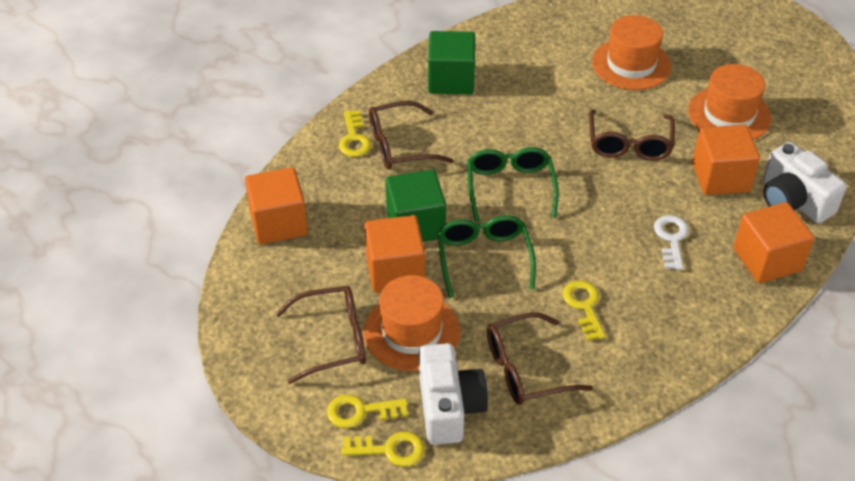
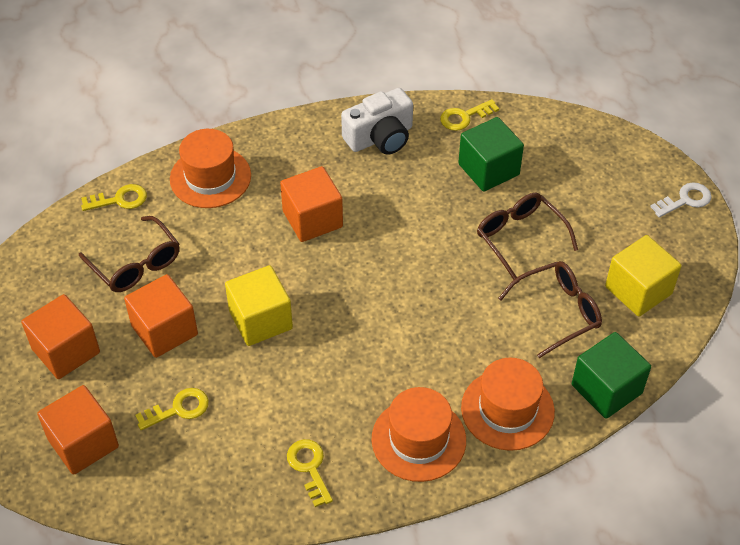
brown glasses: 4 -> 3
green glasses: 2 -> 0
white camera: 2 -> 1
yellow cube: 0 -> 2

